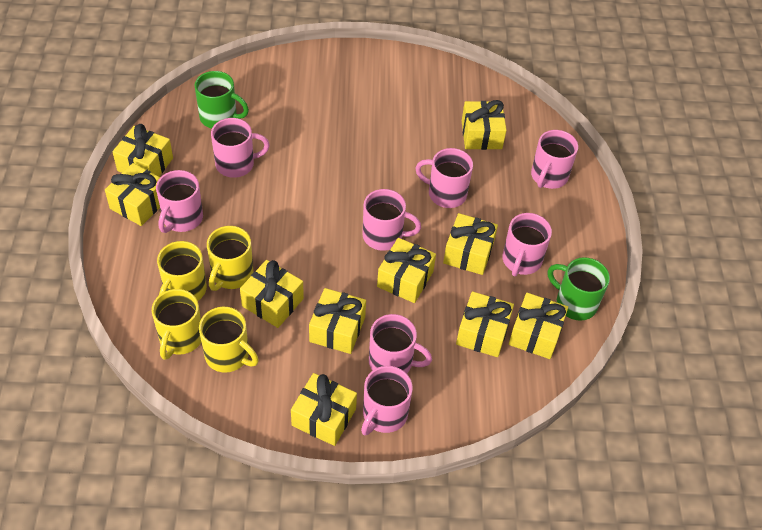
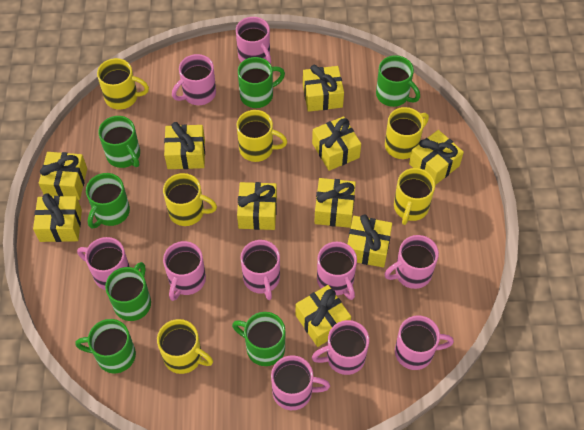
green mug: 2 -> 7
pink mug: 8 -> 10
yellow mug: 4 -> 6

